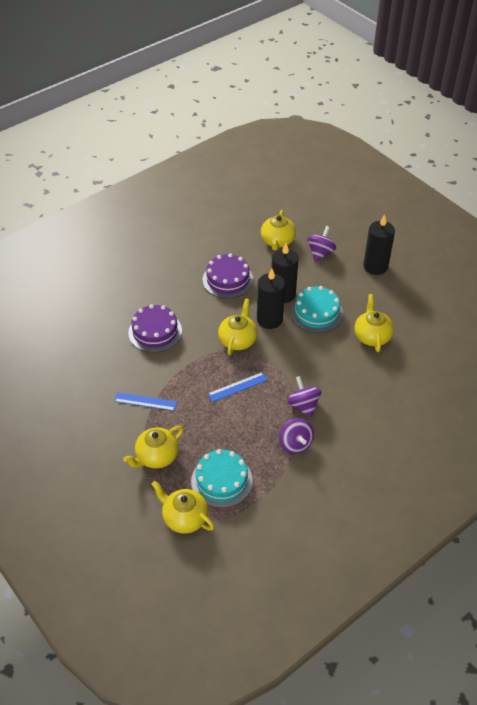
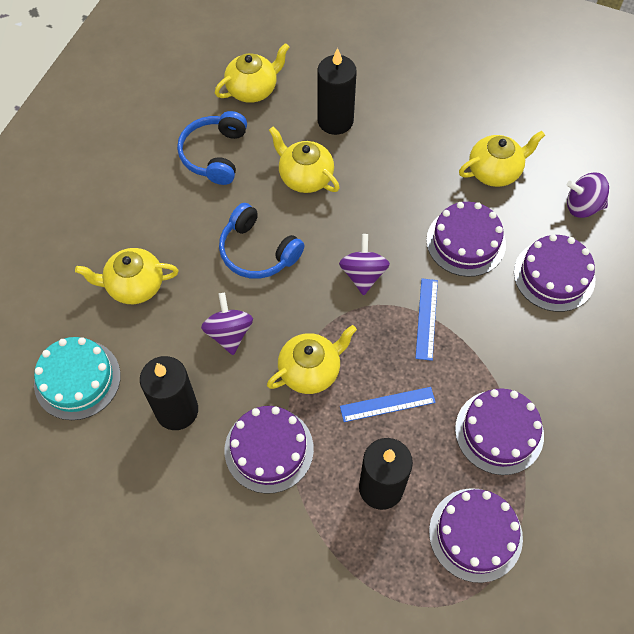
blue headphones: 0 -> 2
purple cake: 2 -> 5
turquoise cake: 2 -> 1

